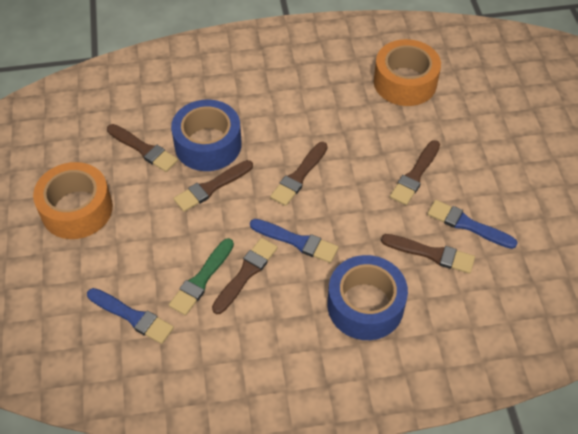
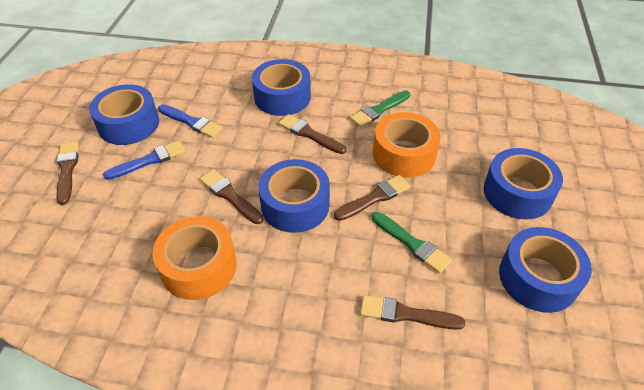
blue brush: 3 -> 2
blue tape: 2 -> 5
brown brush: 6 -> 5
green brush: 1 -> 2

